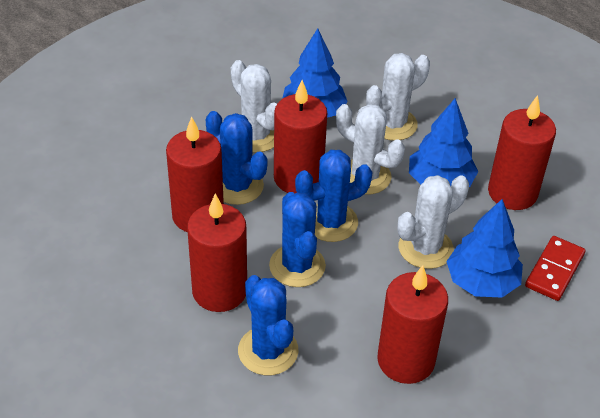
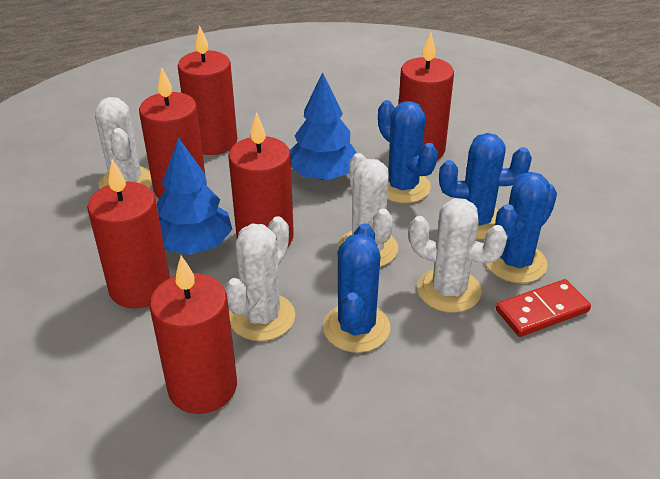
blue tree: 3 -> 2
red candle: 5 -> 6

